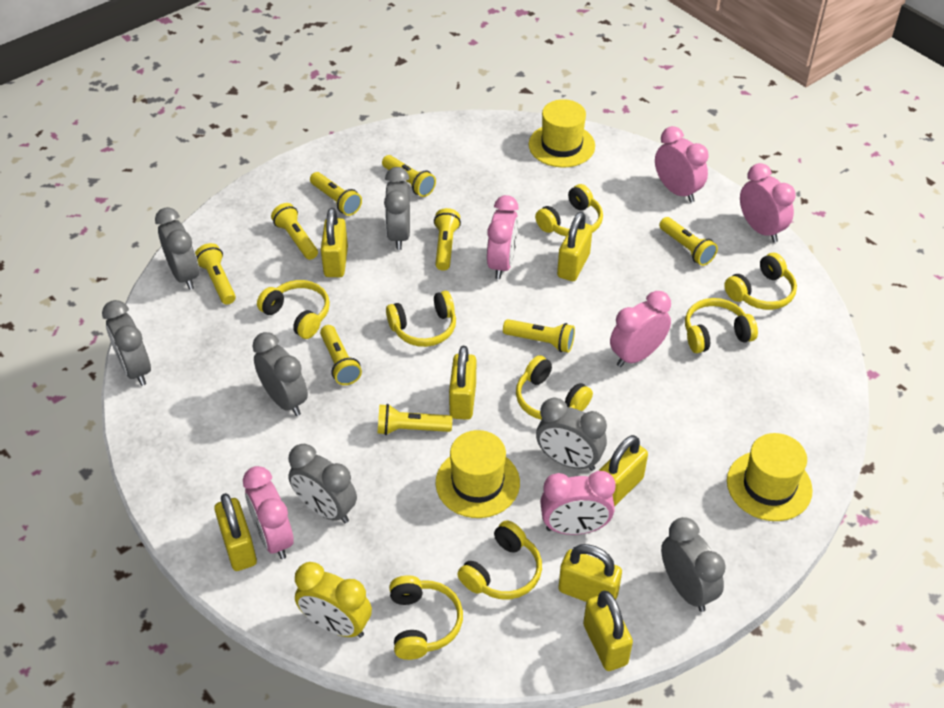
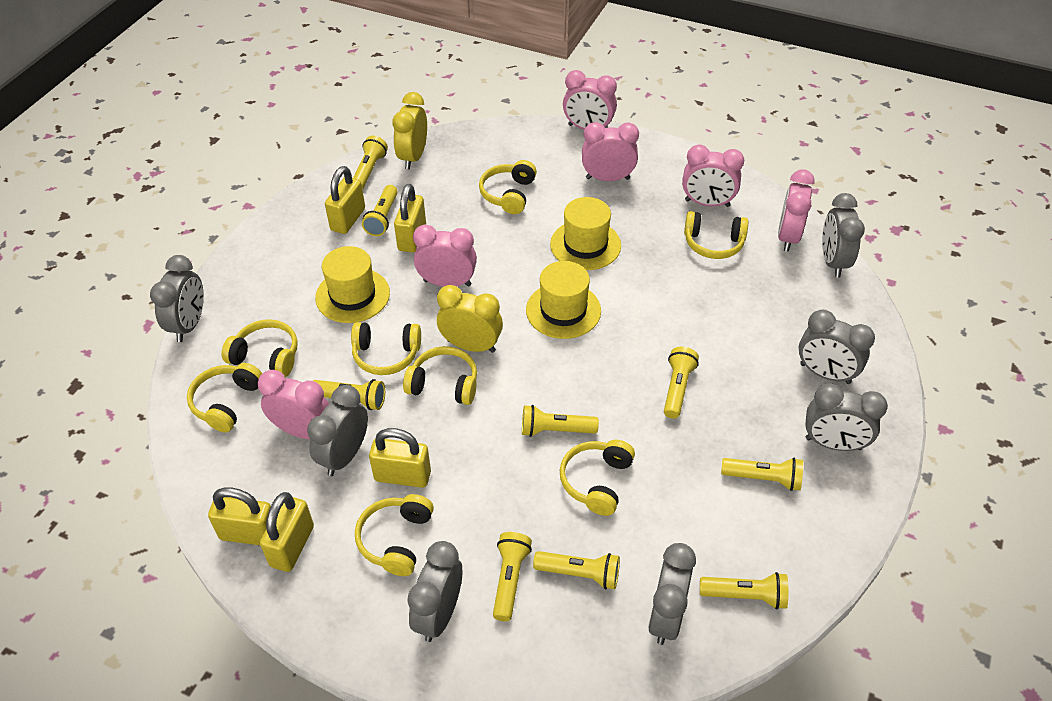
yellow clock: 1 -> 2
yellow padlock: 7 -> 5

